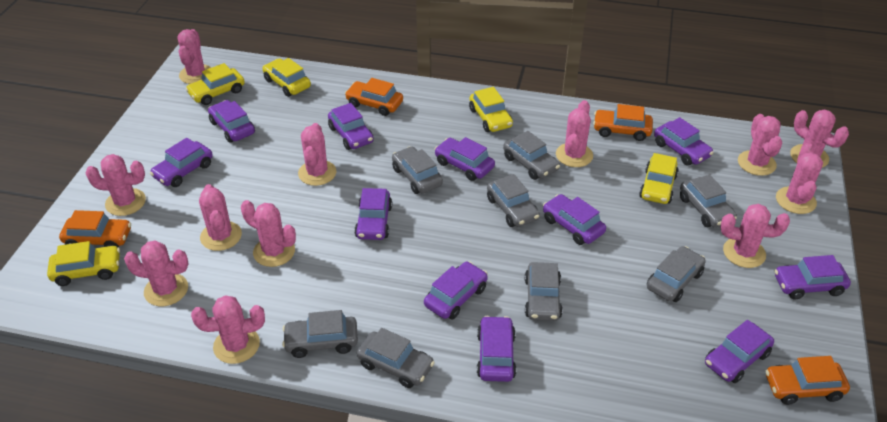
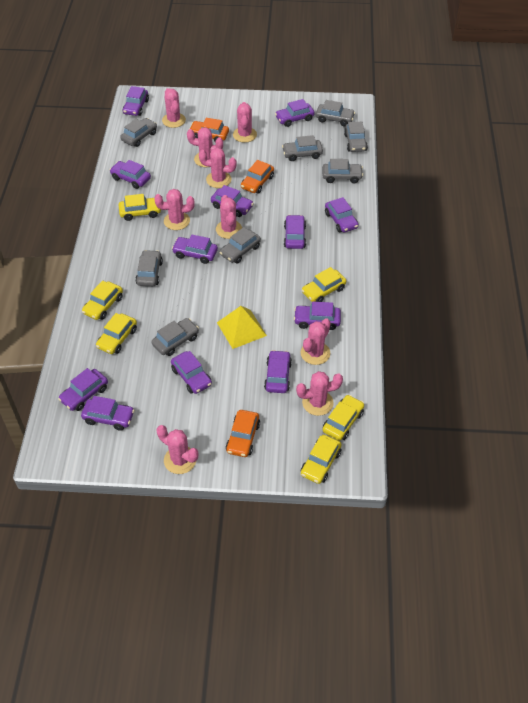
orange car: 4 -> 3
pink cactus: 12 -> 9
purple car: 11 -> 12
yellow car: 5 -> 6
yellow pyramid: 0 -> 1

